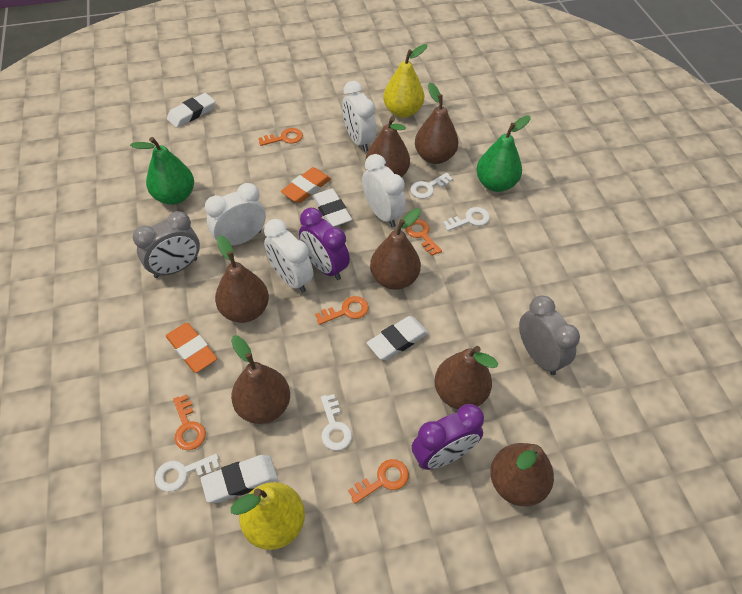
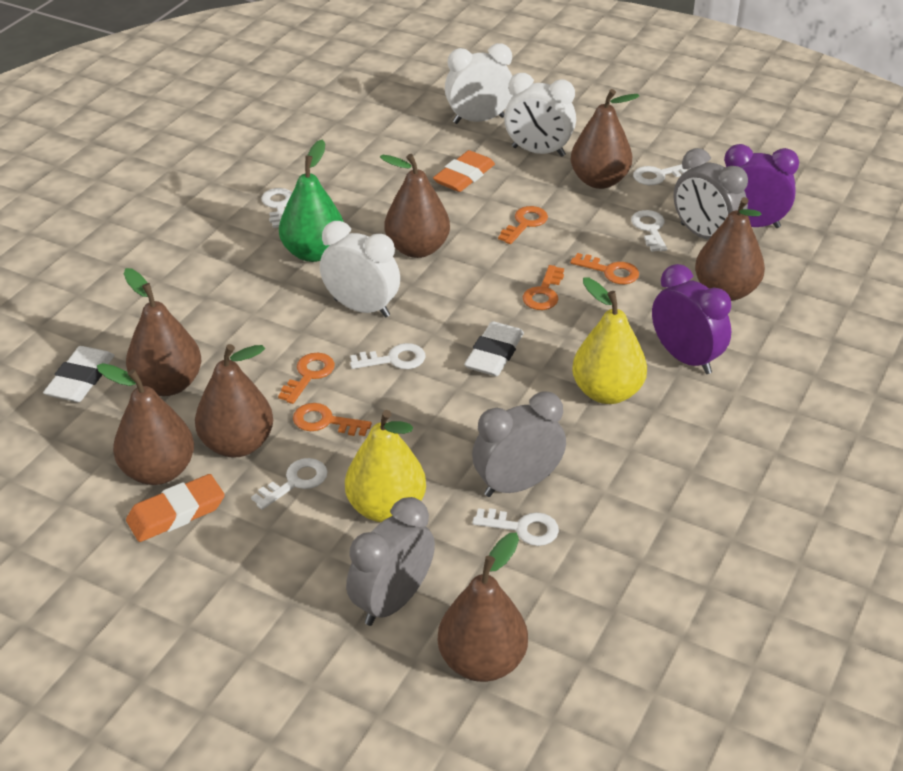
green pear: 2 -> 1
grey clock: 2 -> 3
white clock: 4 -> 3
white eraser: 4 -> 2
white key: 4 -> 6

